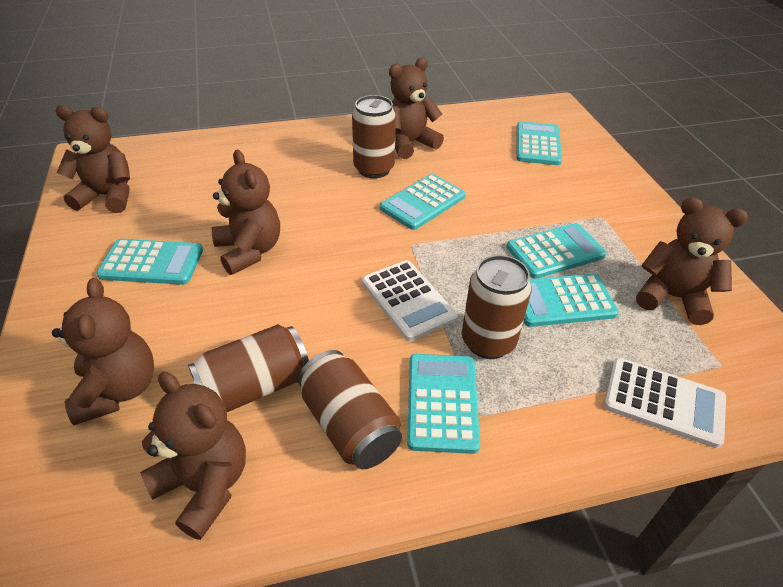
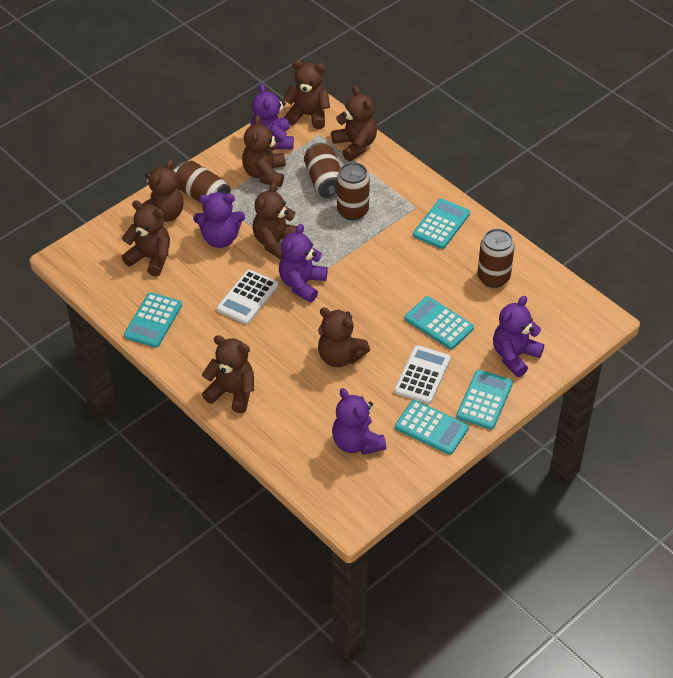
brown teddy bear: 6 -> 8
purple teddy bear: 0 -> 5
turquoise calculator: 6 -> 5

